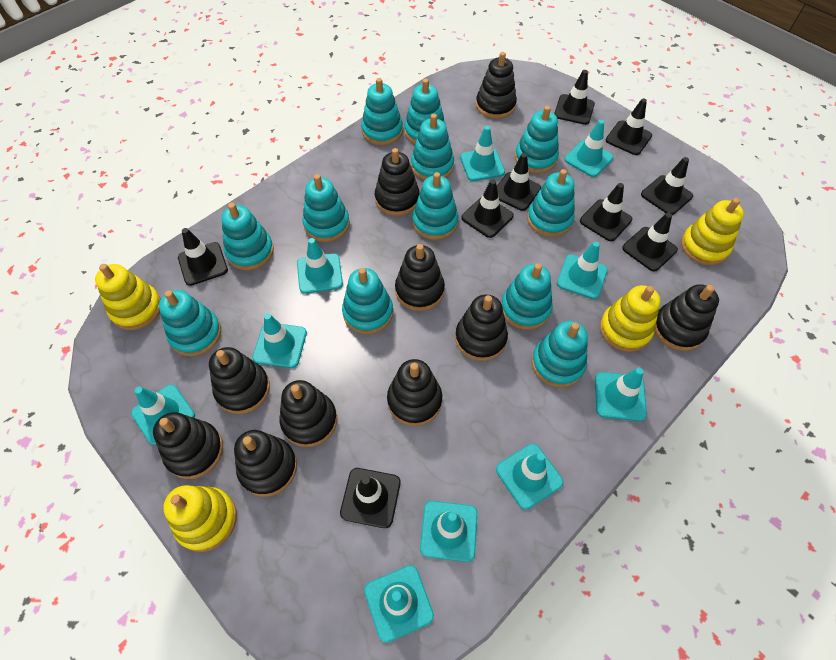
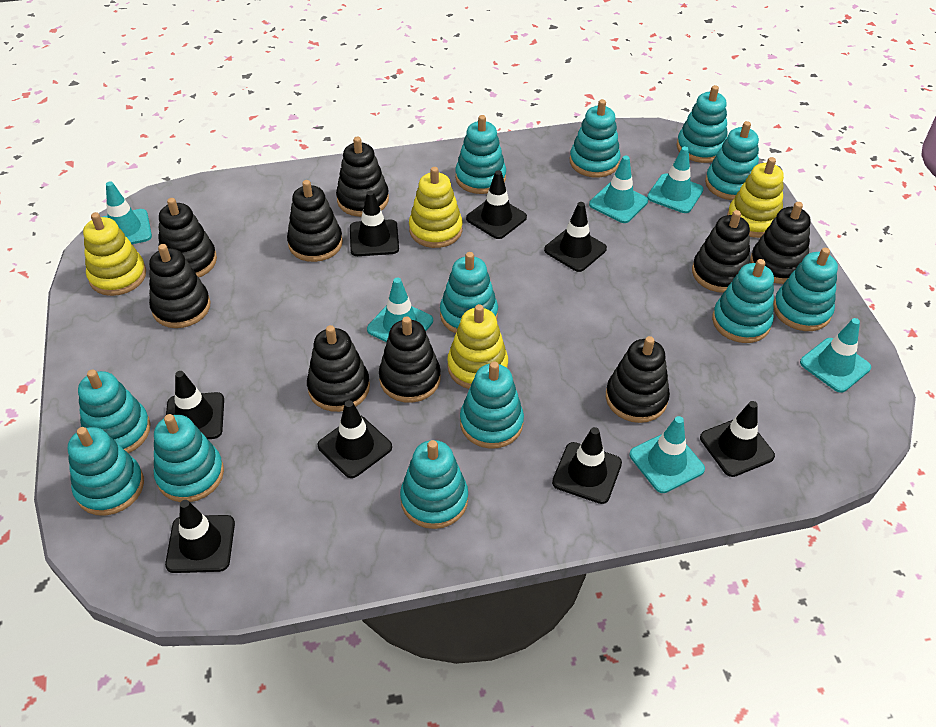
black stacking toy: 10 -> 9
black traffic cone: 9 -> 8
turquoise traffic cone: 10 -> 6

